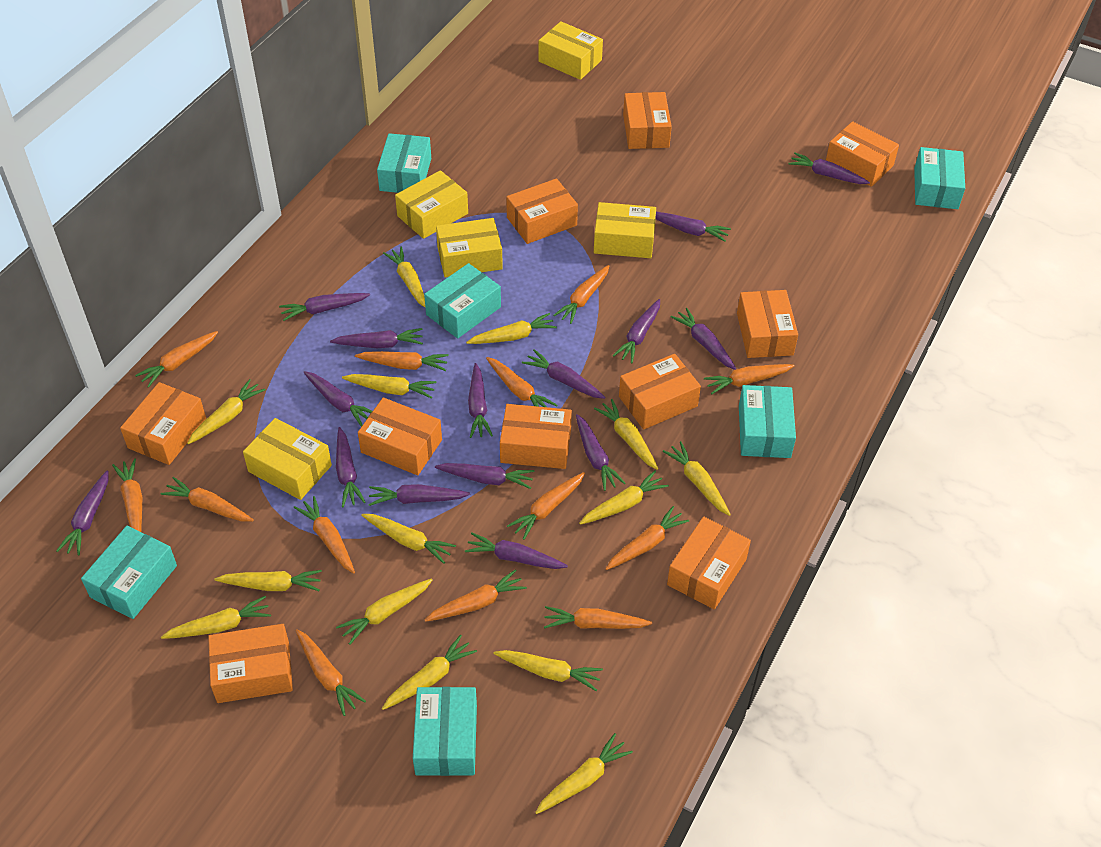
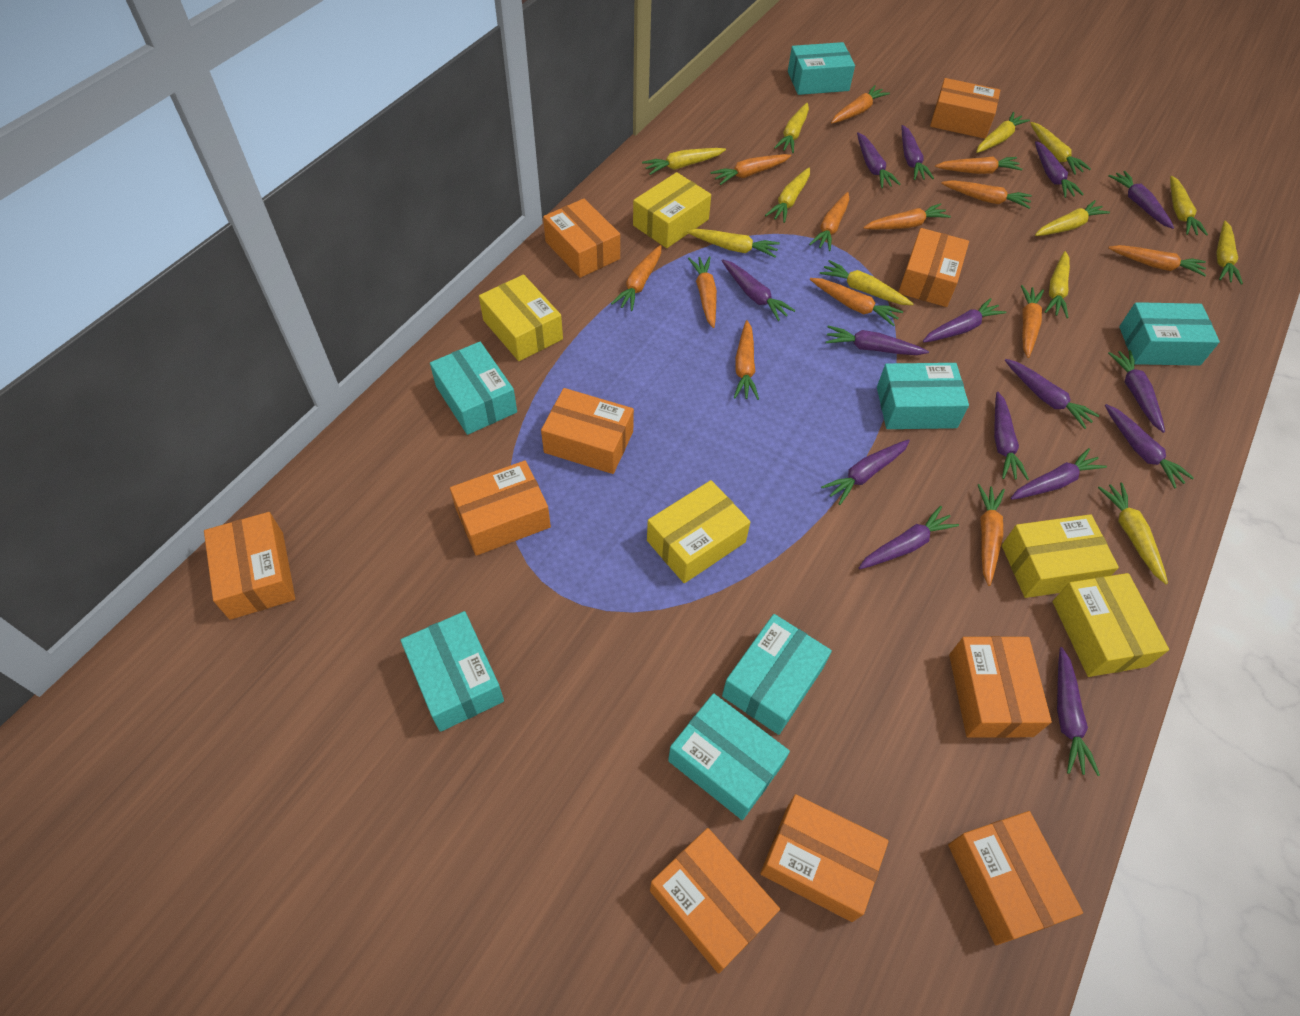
turquoise box: 6 -> 7
yellow carrot: 14 -> 12

